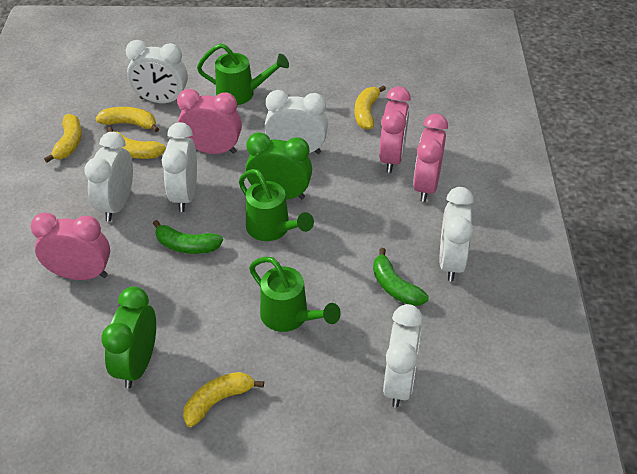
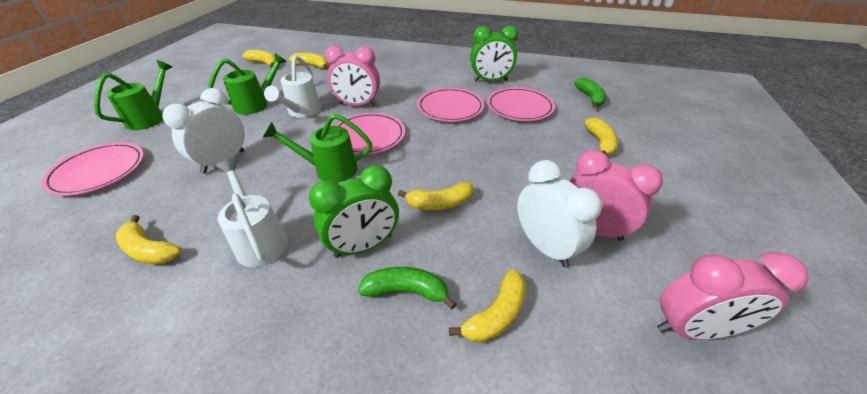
pink clock: 4 -> 3
pink plate: 0 -> 4
white clock: 6 -> 2
white watering can: 0 -> 2
yellow banana: 5 -> 6

